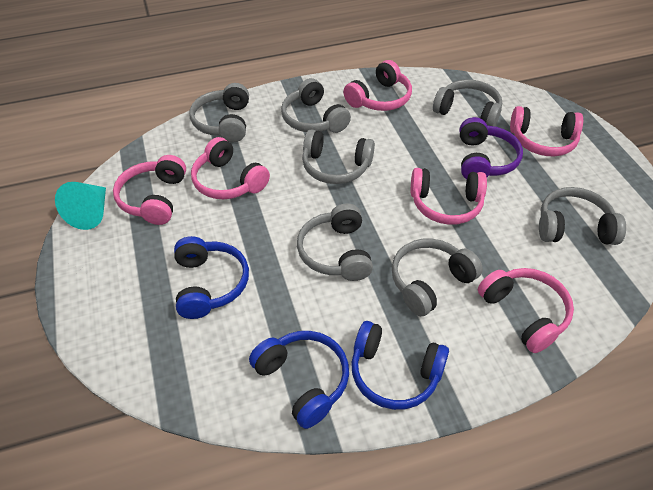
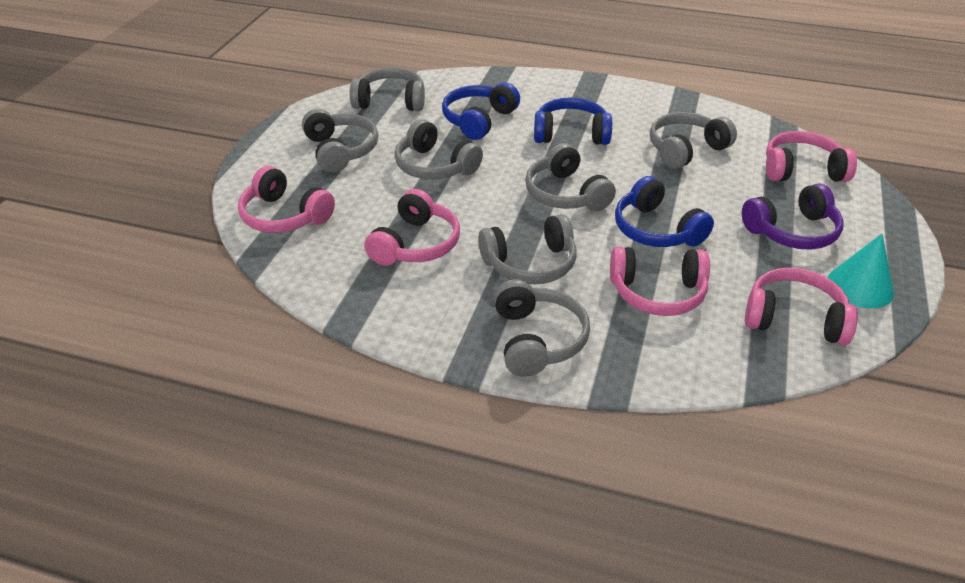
pink headphones: 6 -> 5

